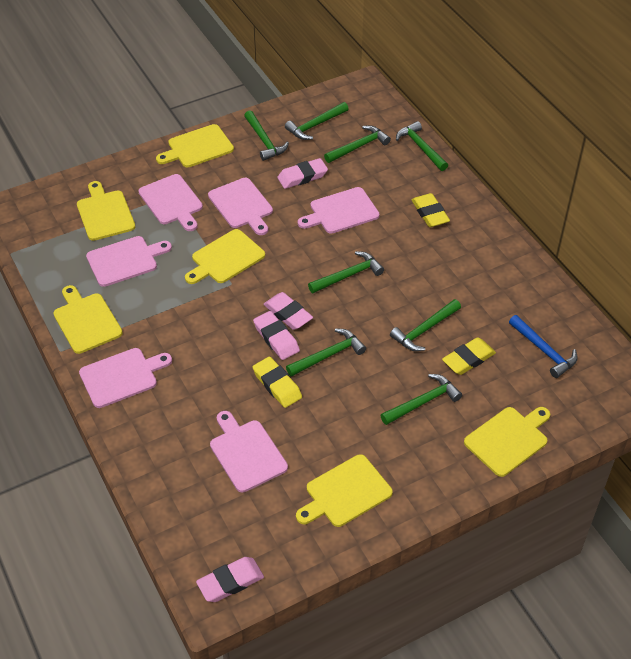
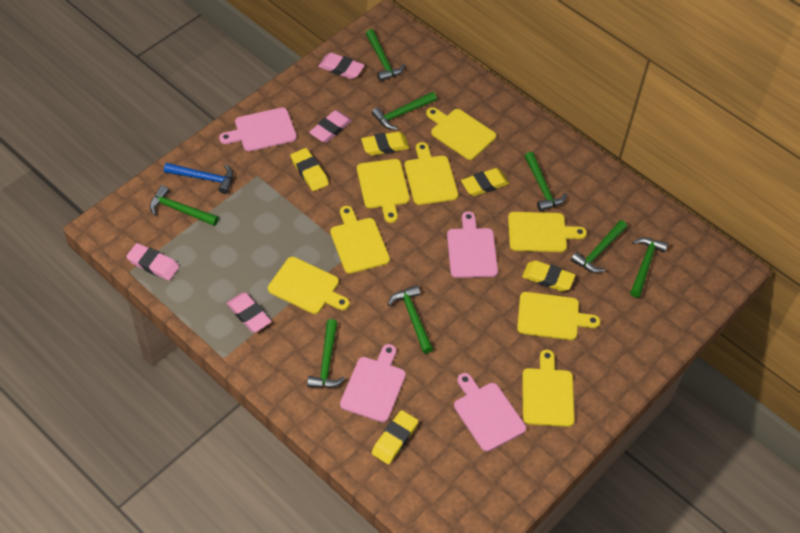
pink cutting board: 6 -> 4
yellow cutting board: 6 -> 8
yellow eraser: 3 -> 5

